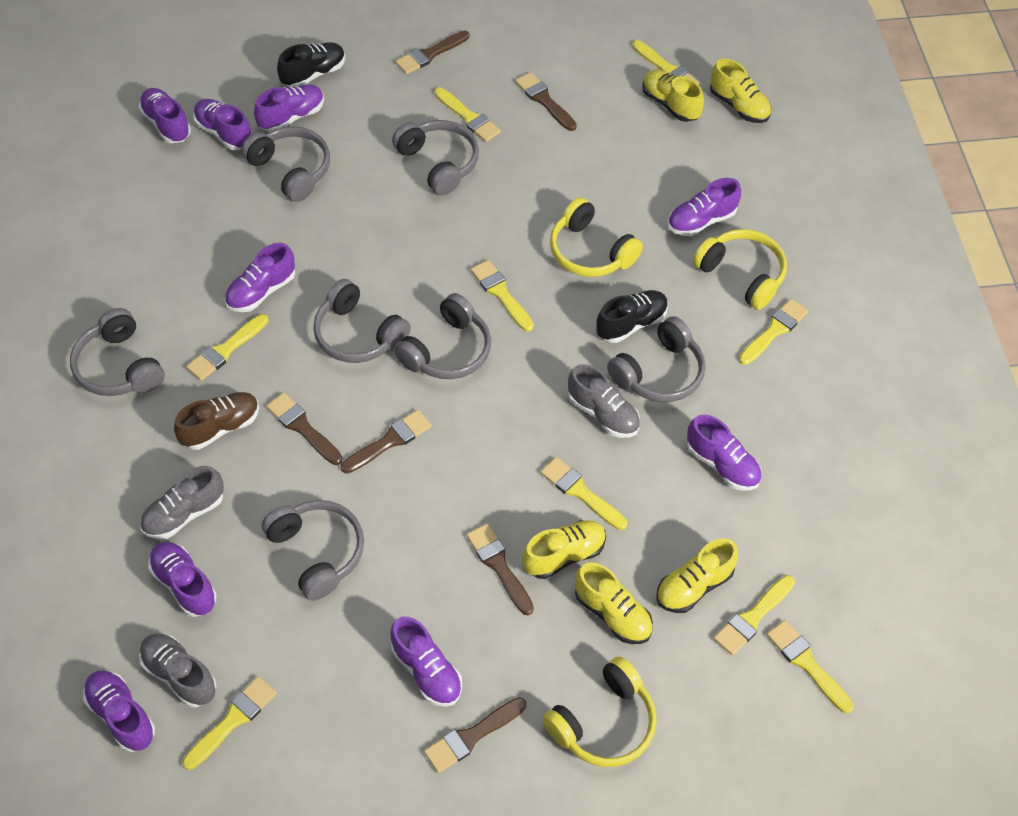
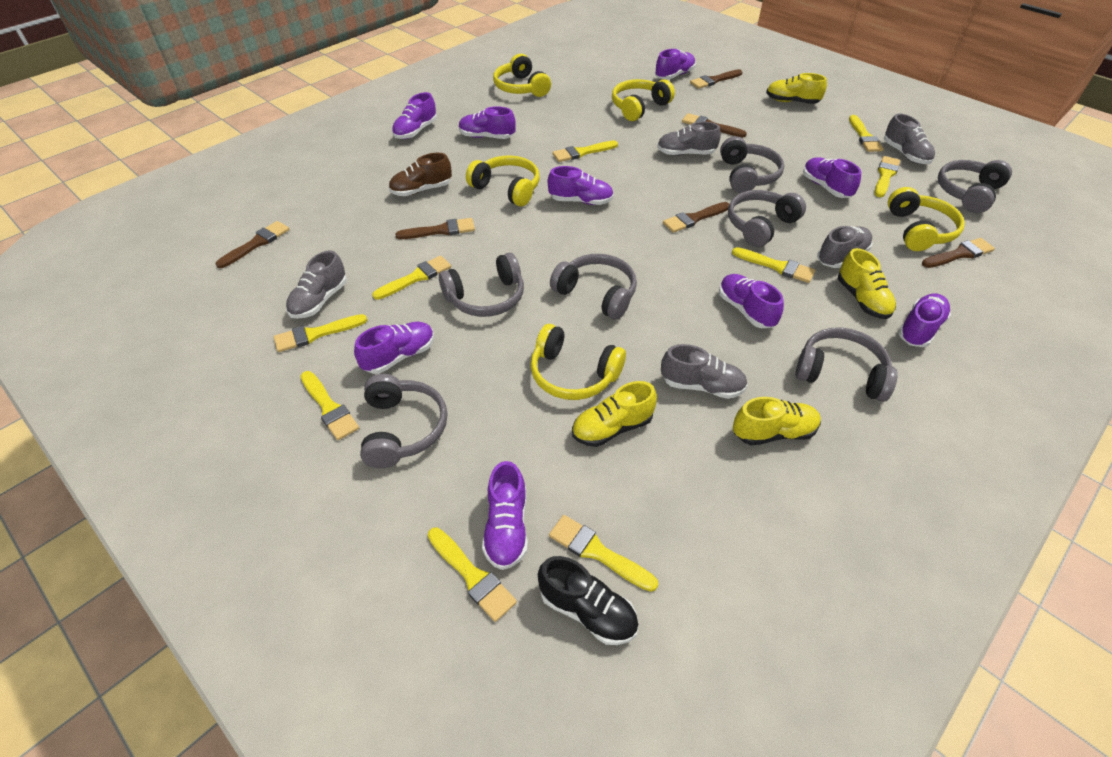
black shoe: 2 -> 1
grey shoe: 3 -> 5
yellow headphones: 3 -> 5
yellow shoe: 5 -> 4

